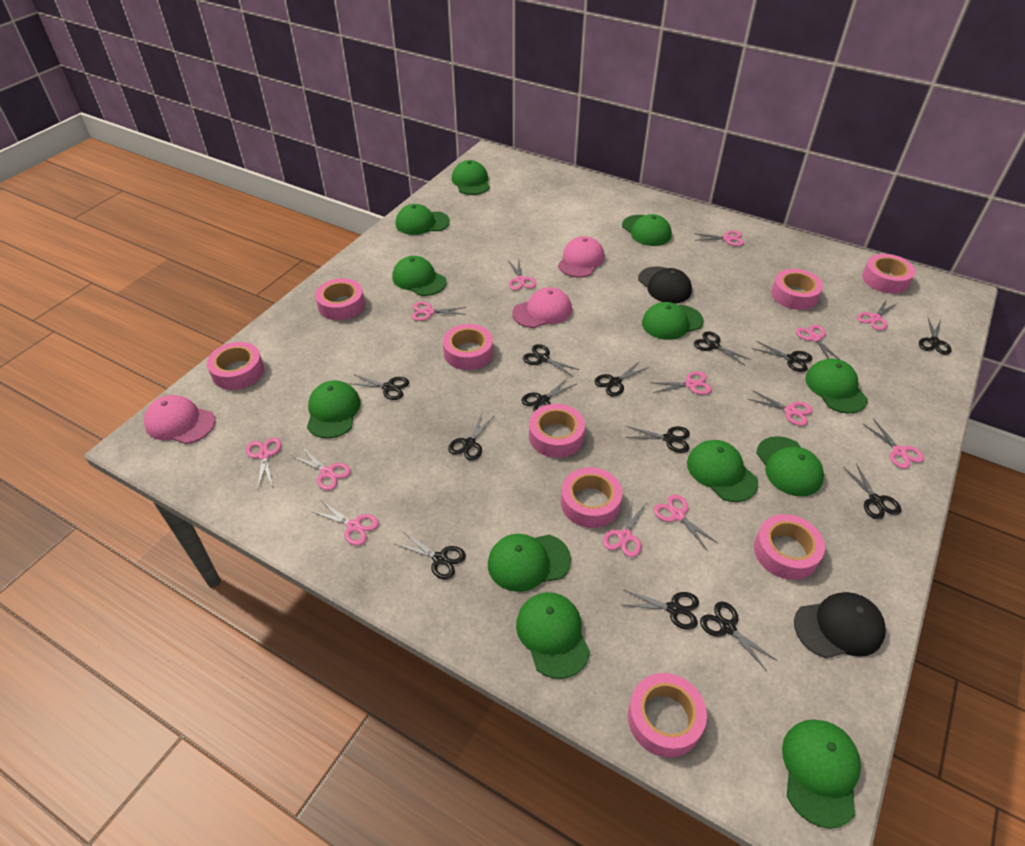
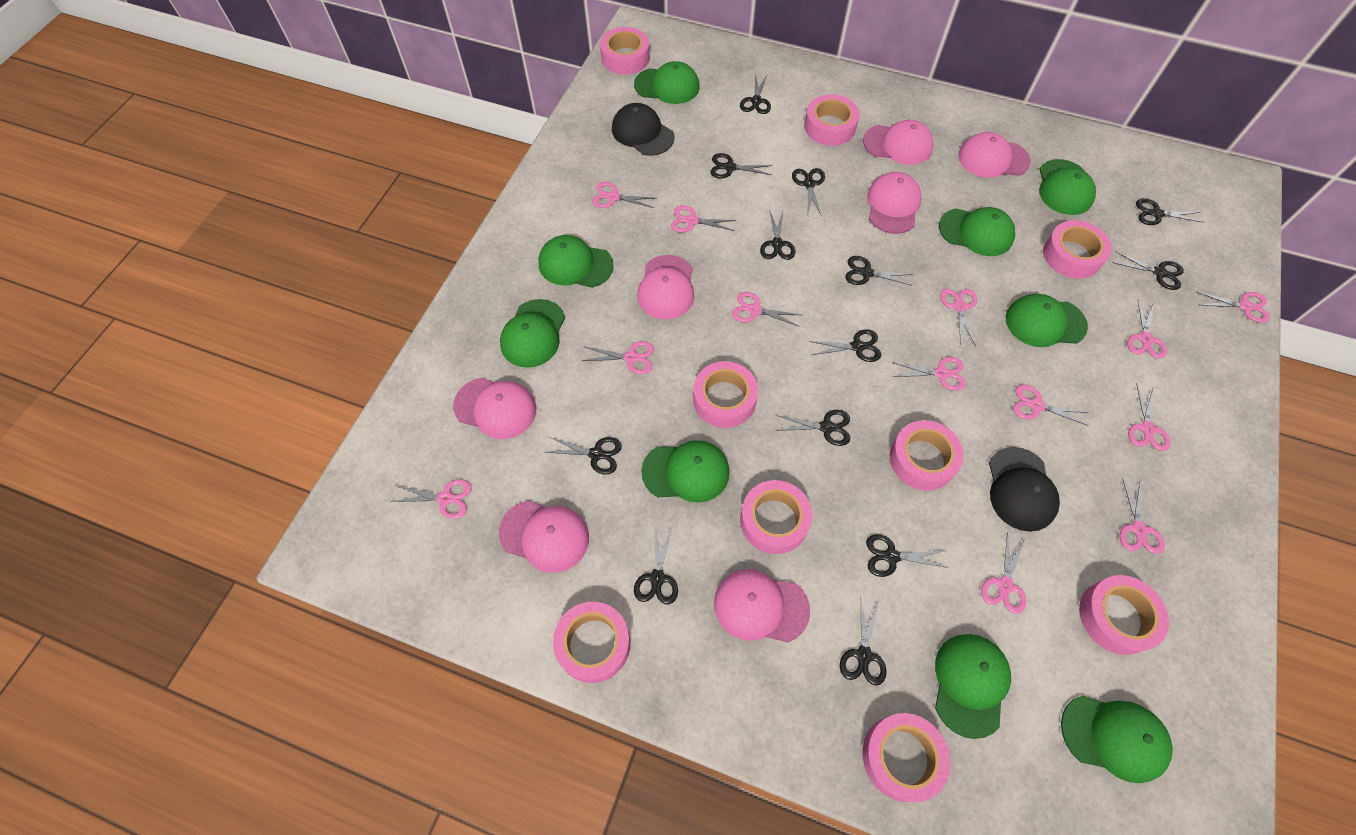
green cap: 12 -> 9
pink cap: 3 -> 7

